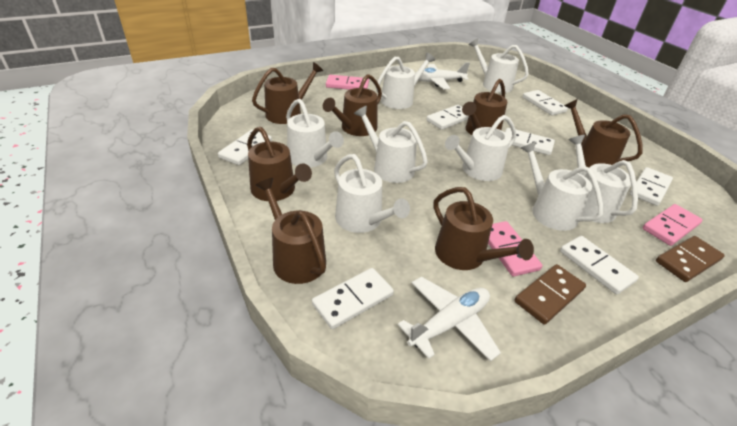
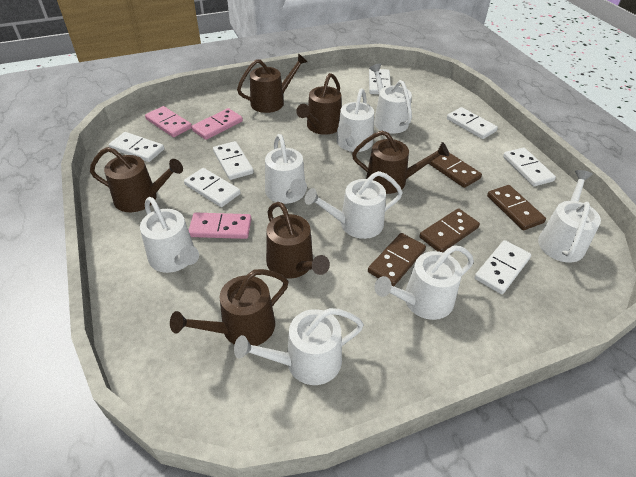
brown domino: 2 -> 4
brown watering can: 7 -> 6
white plane: 2 -> 0

